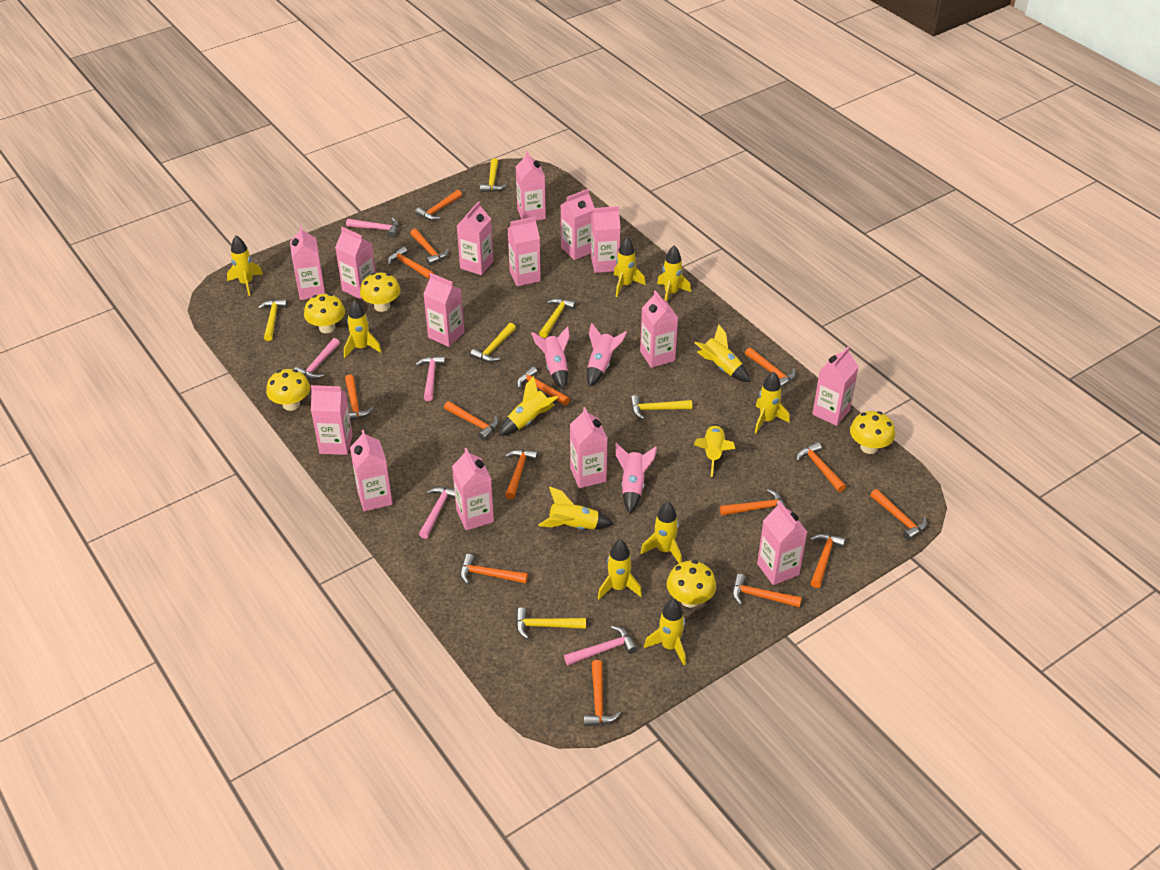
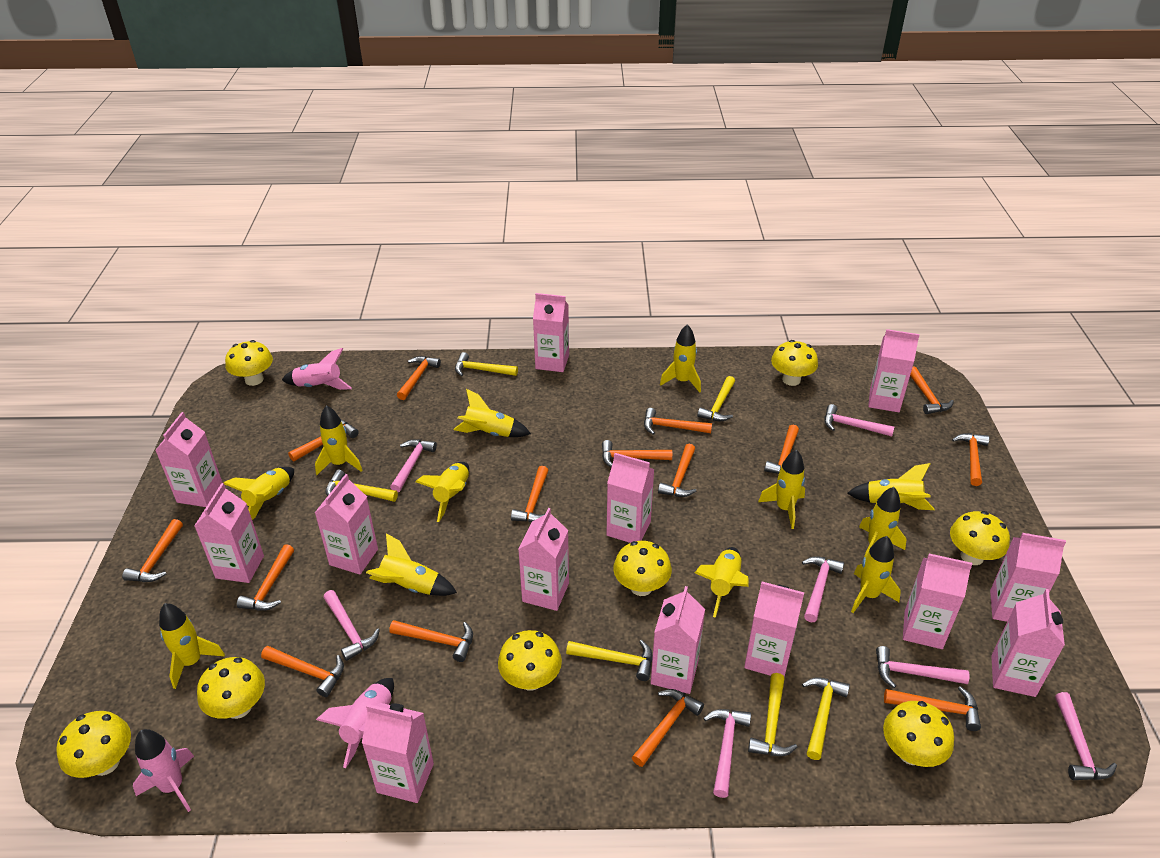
pink carton: 15 -> 13
pink hammer: 5 -> 7
yellow mushroom: 5 -> 8

